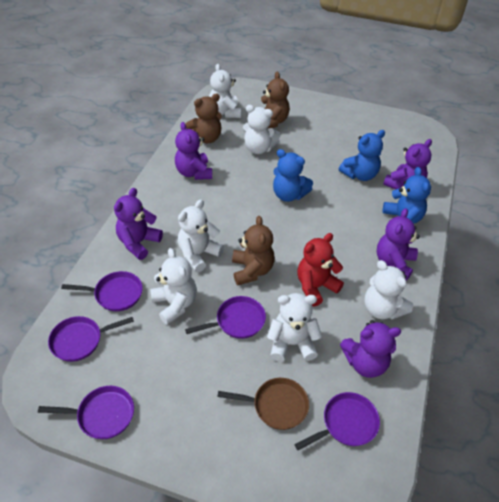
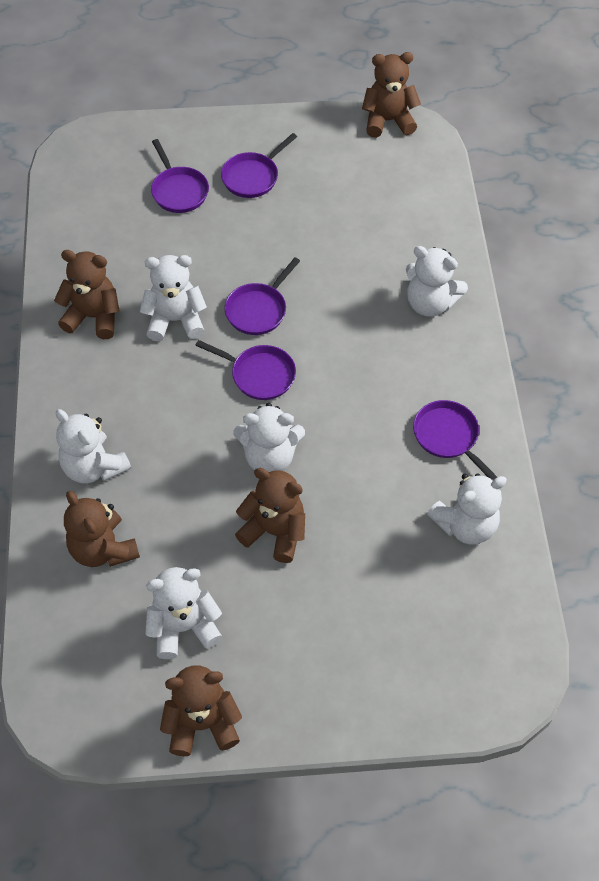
blue teddy bear: 3 -> 0
brown pan: 1 -> 0
brown teddy bear: 3 -> 5
purple teddy bear: 5 -> 0
red teddy bear: 1 -> 0

